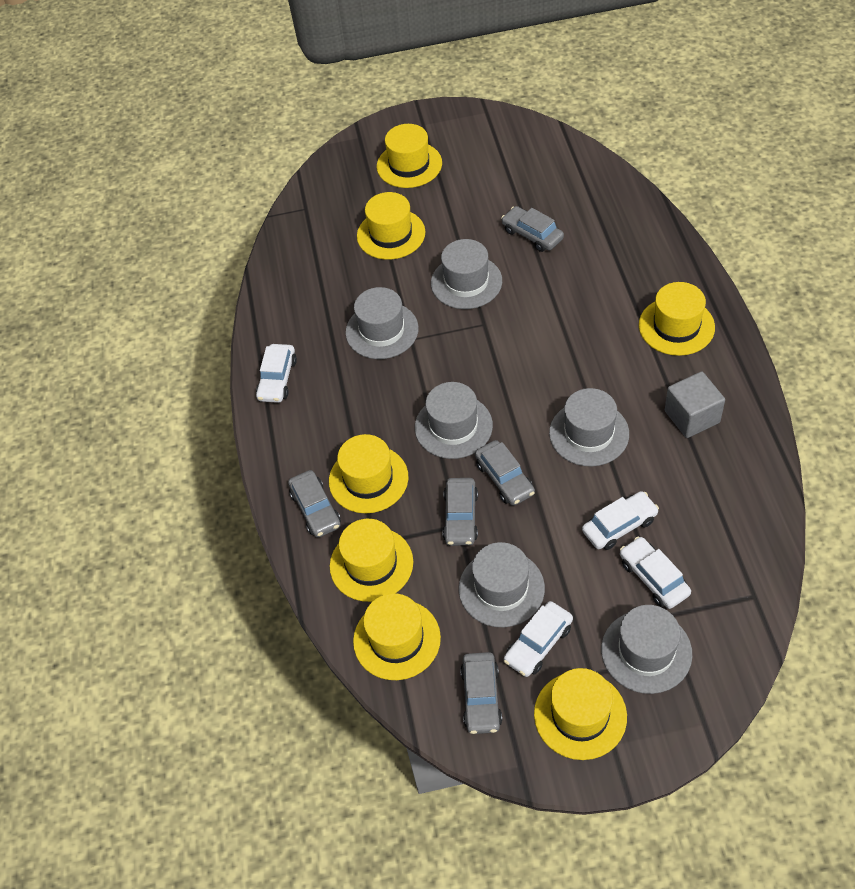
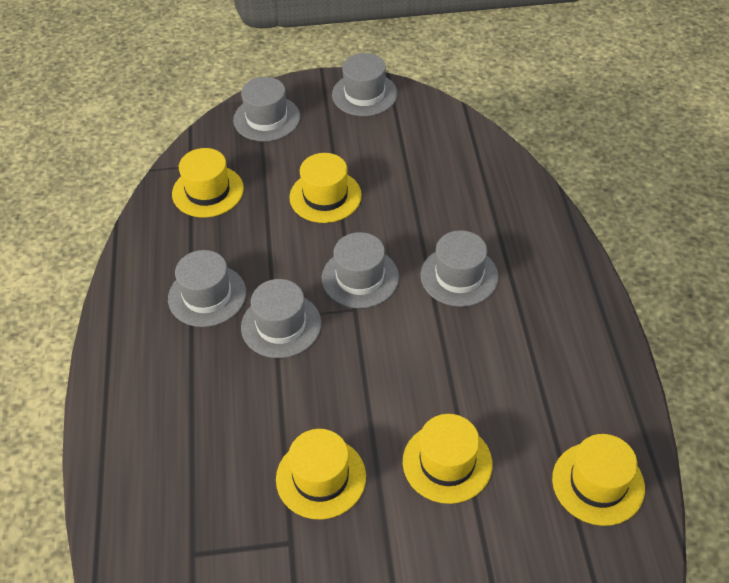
grey car: 5 -> 0
grey cube: 1 -> 0
white car: 4 -> 0
yellow hat: 7 -> 5

